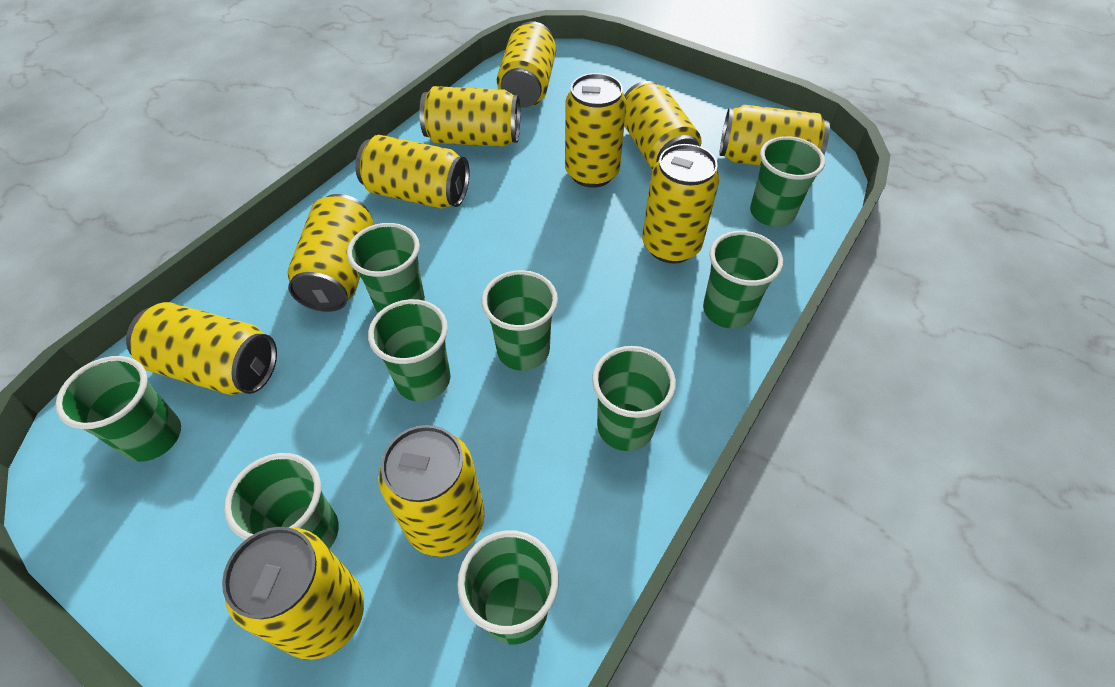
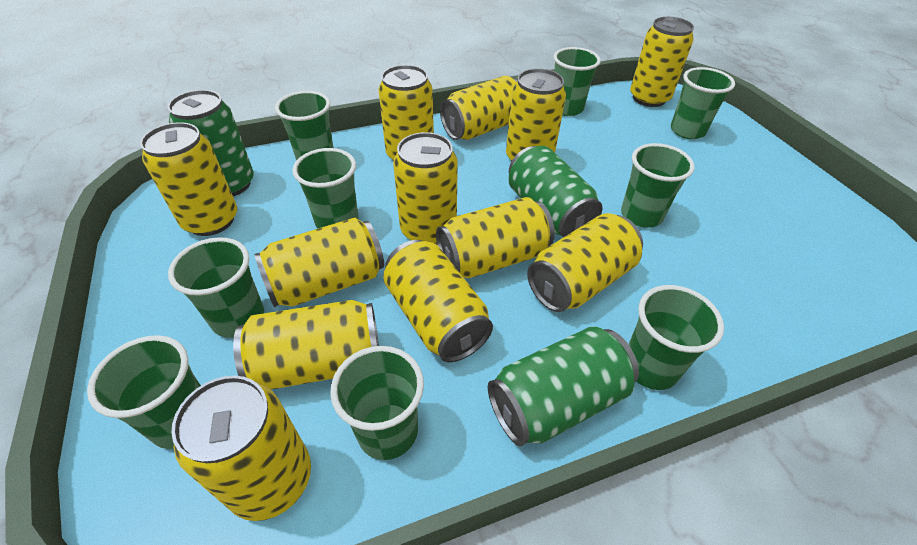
green can: 0 -> 3
yellow can: 11 -> 12

